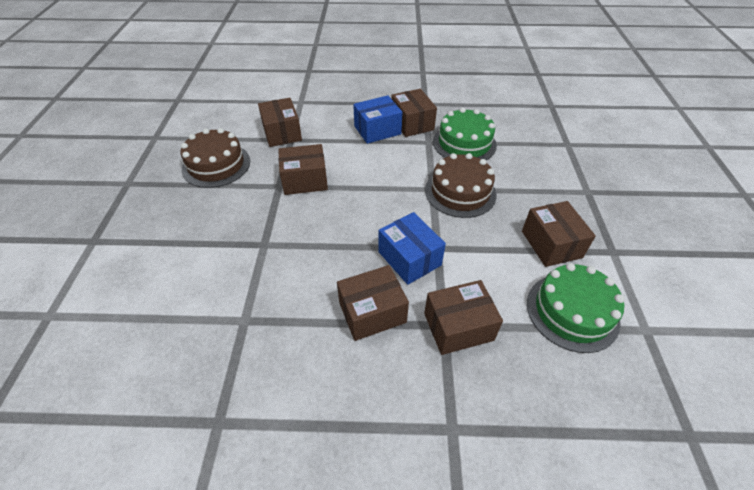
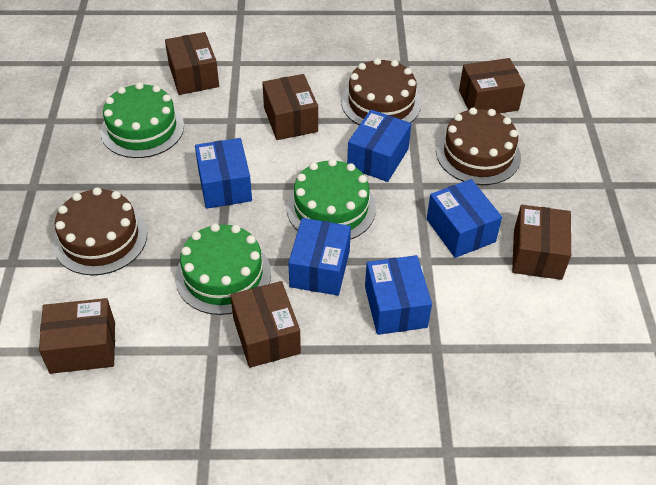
blue box: 2 -> 5
brown cake: 2 -> 3
green cake: 2 -> 3

